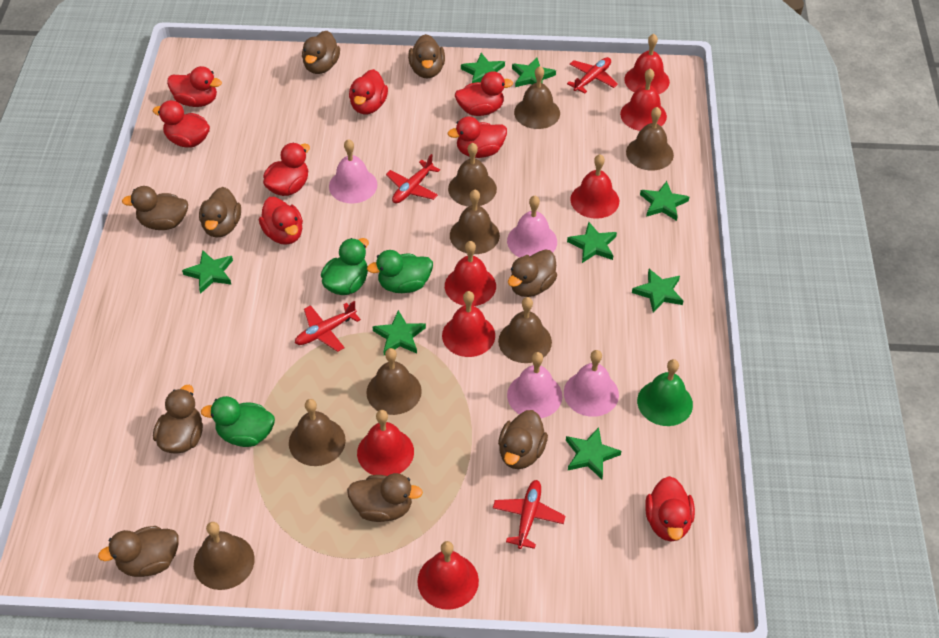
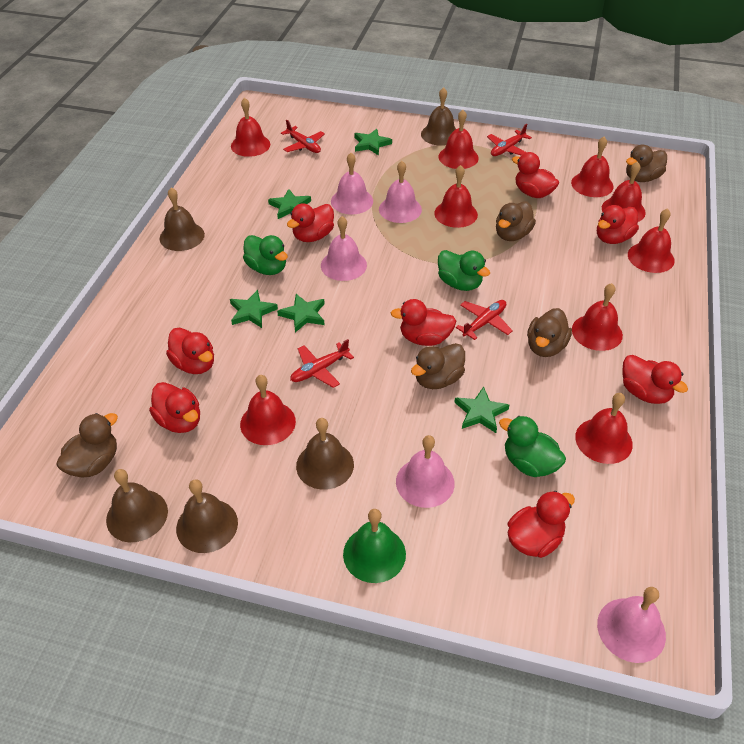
brown bell: 8 -> 5
brown duck: 9 -> 5
green star: 8 -> 5
pink bell: 4 -> 5
red bell: 7 -> 9

